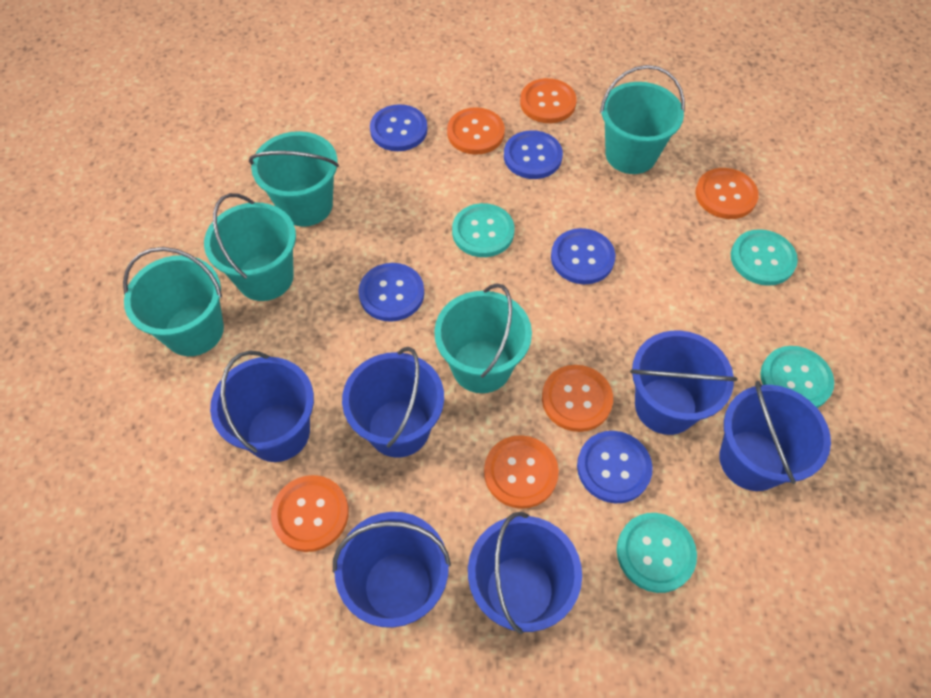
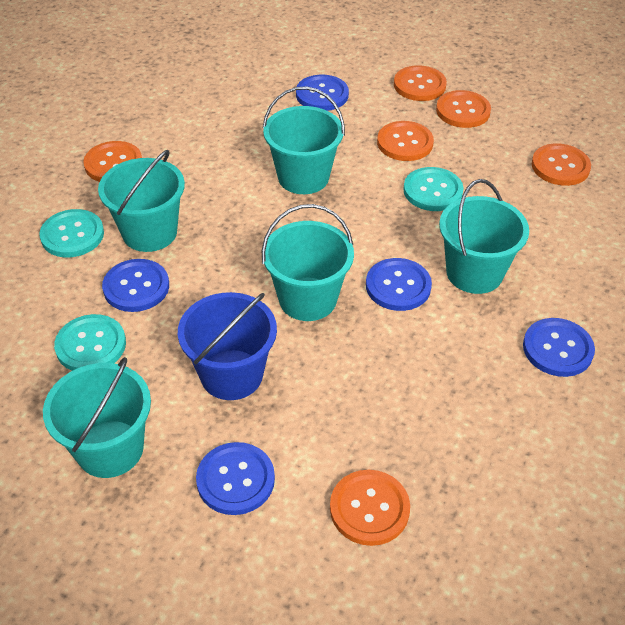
blue bucket: 6 -> 1
turquoise button: 4 -> 3

